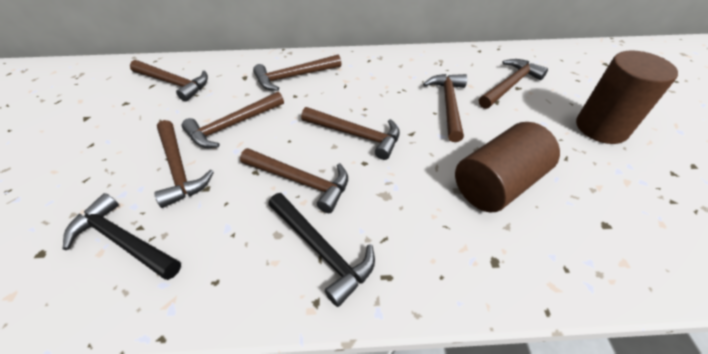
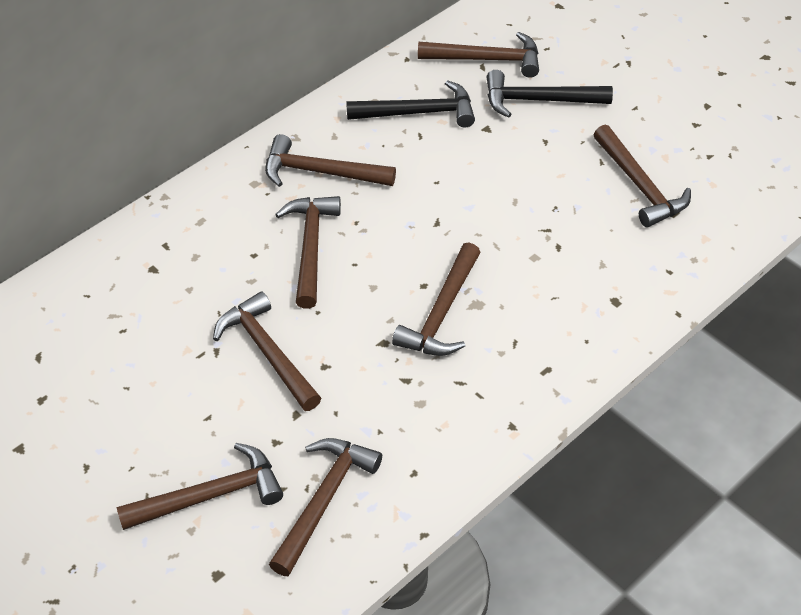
brown cylinder: 2 -> 0

